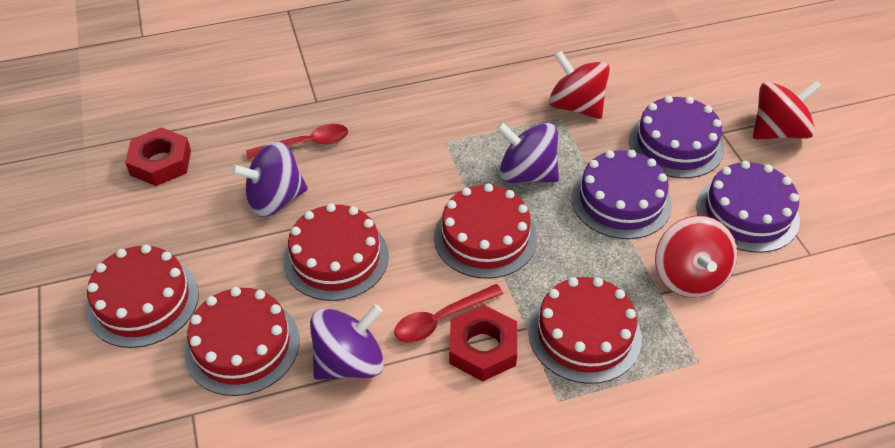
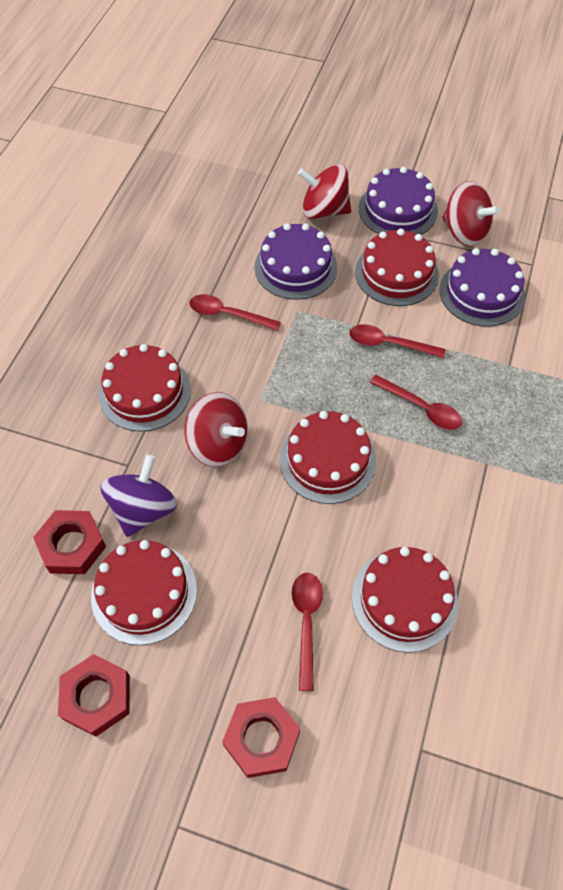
purple spinning top: 3 -> 1
red nut: 2 -> 3
red spoon: 2 -> 4

